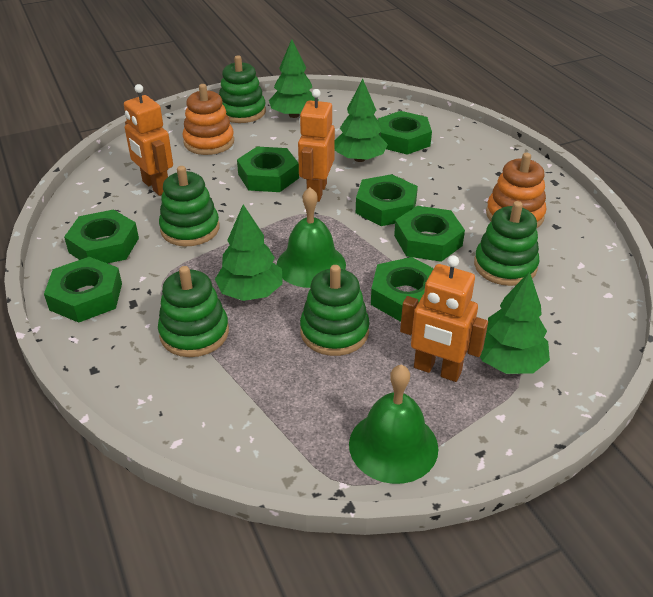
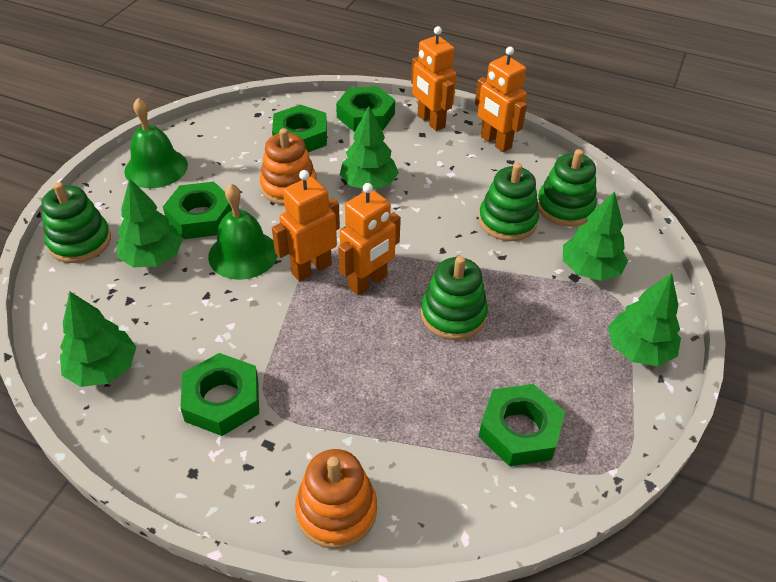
green nut: 7 -> 5
green stacking toy: 5 -> 4
green tree: 4 -> 5
orange robot: 3 -> 4

